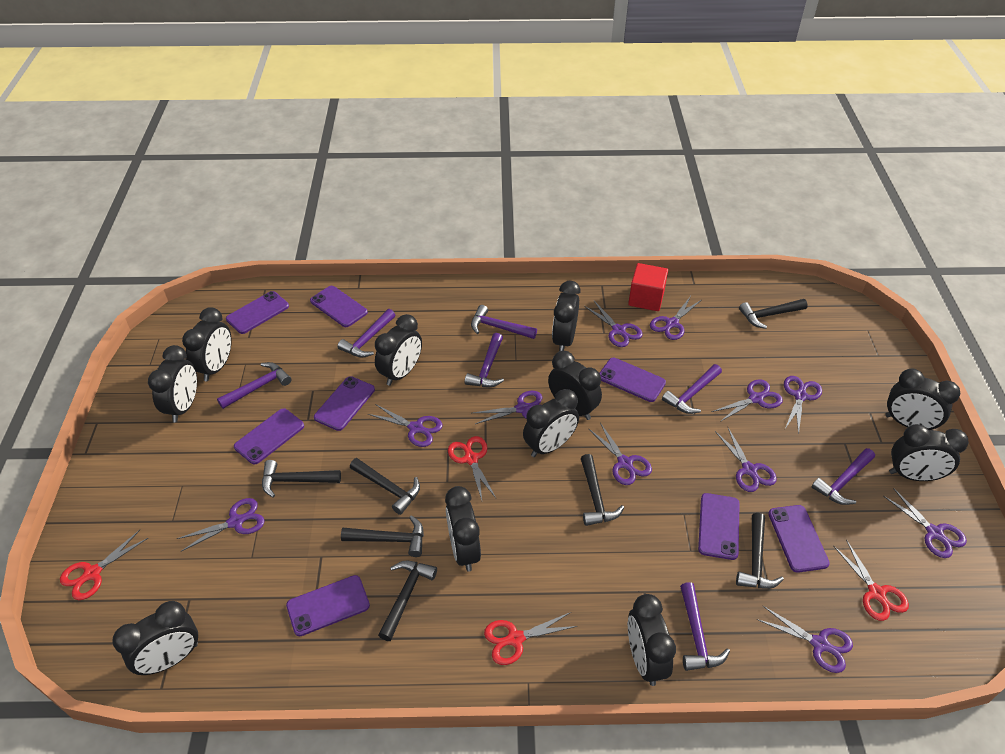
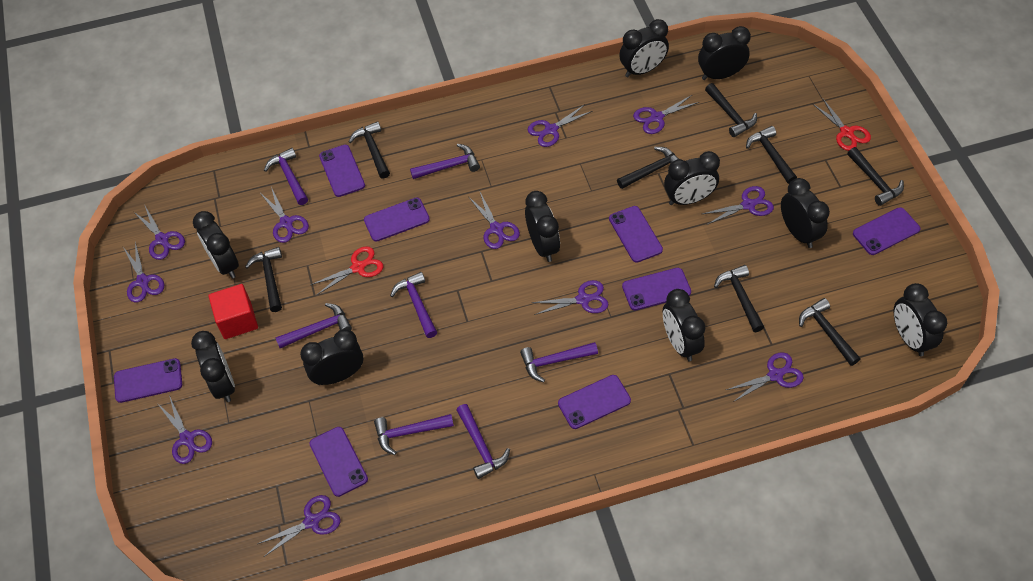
black clock: 11 -> 10
black hammer: 7 -> 8
red scissors: 4 -> 2

